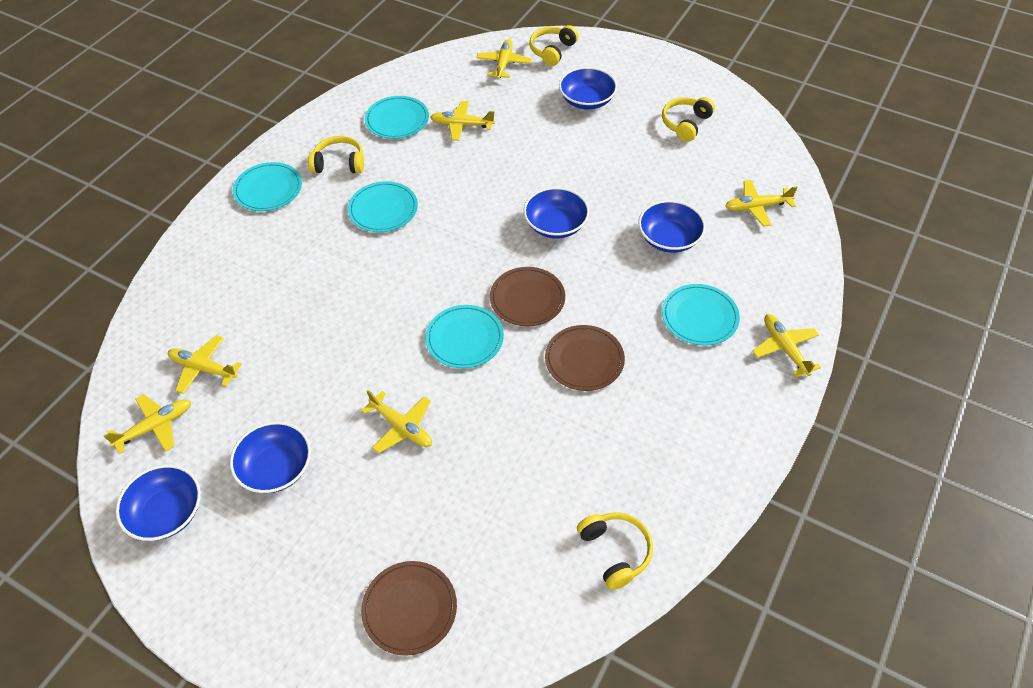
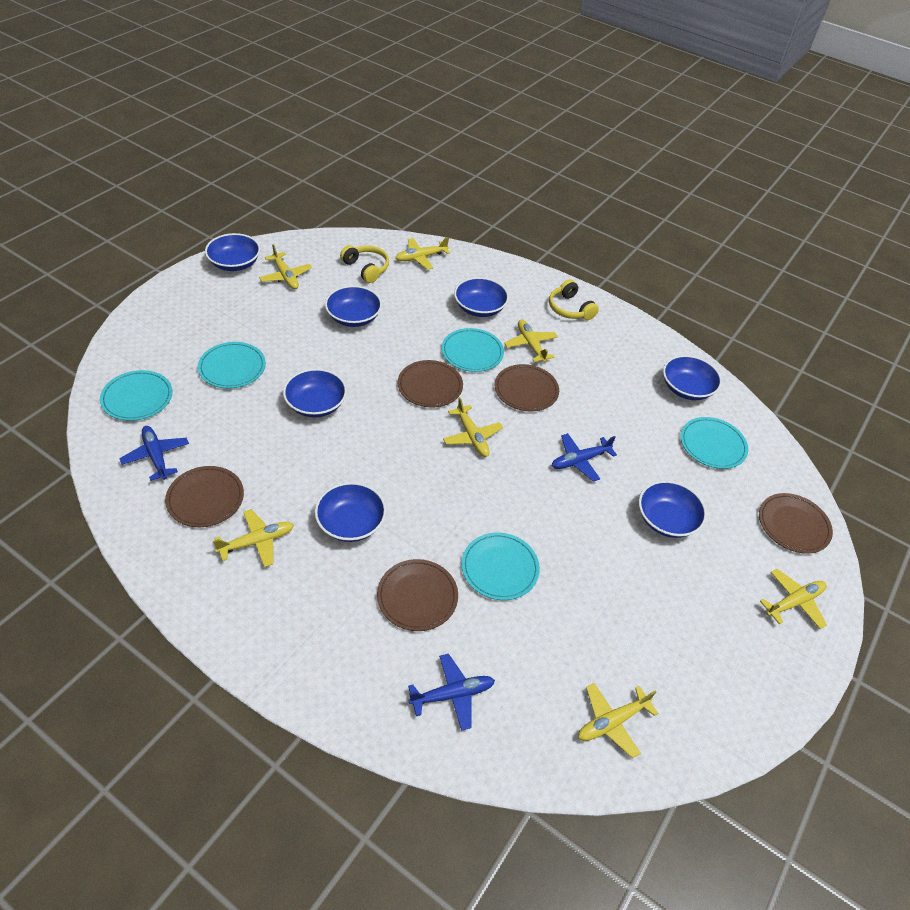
blue bowl: 5 -> 7
blue plane: 0 -> 3
brown plate: 3 -> 5
yellow headphones: 4 -> 2

